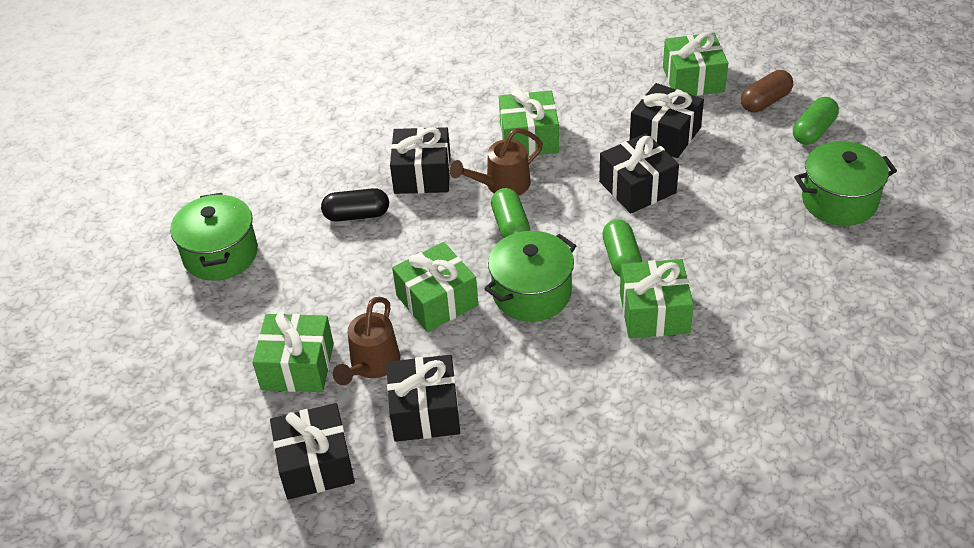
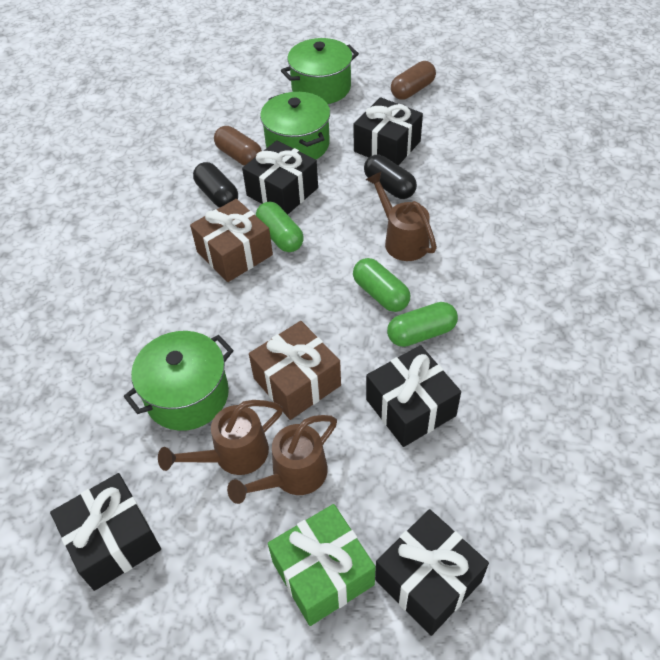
black capsule: 1 -> 2
brown capsule: 1 -> 2
brown gift: 0 -> 2
brown watering can: 2 -> 3
green gift: 5 -> 1

